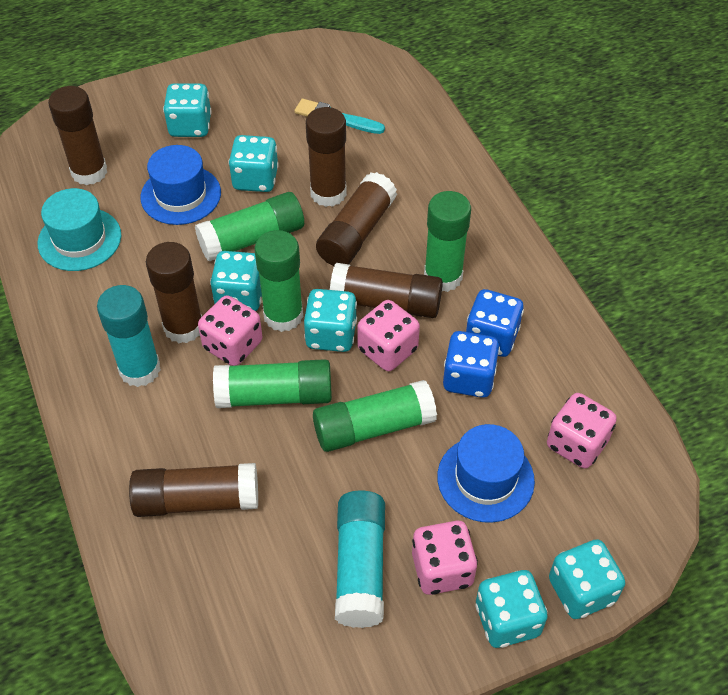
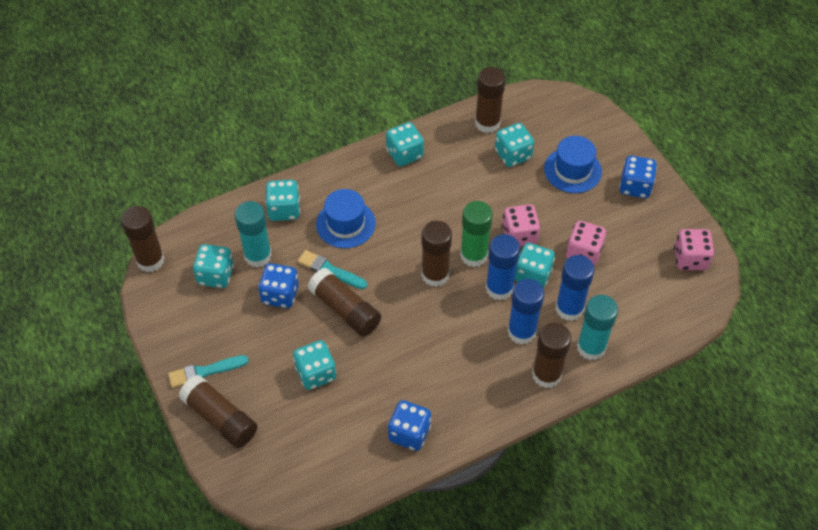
blue dice: 2 -> 3
blue glue stick: 0 -> 3
green glue stick: 5 -> 1
pink dice: 4 -> 3
turquoise brush: 1 -> 2
turquoise hat: 1 -> 0

